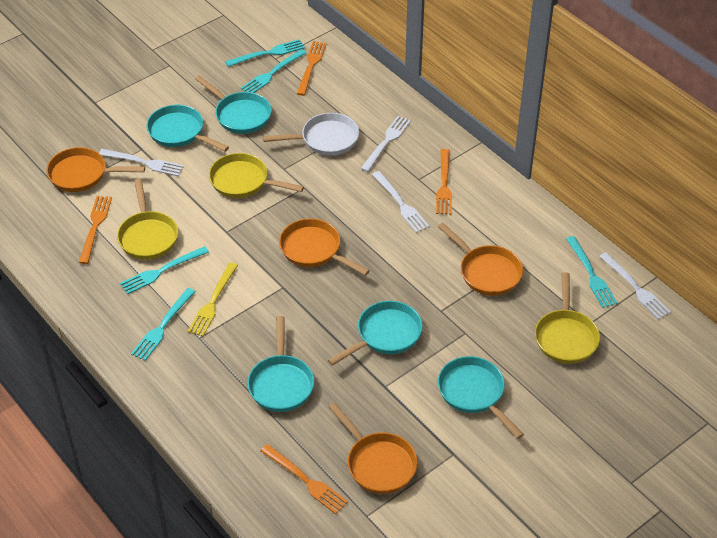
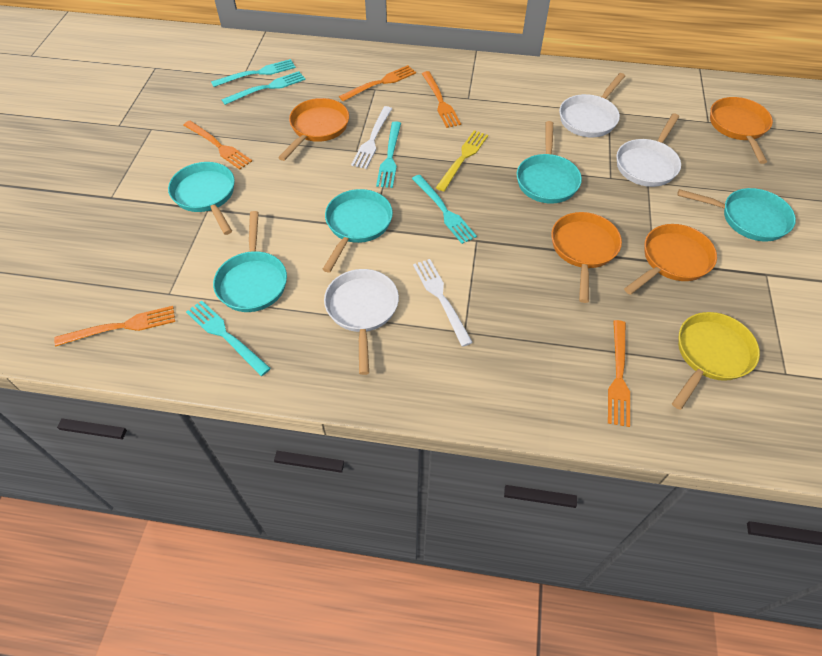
orange fork: 4 -> 5
white fork: 4 -> 2
white pan: 1 -> 3
yellow pan: 3 -> 1

